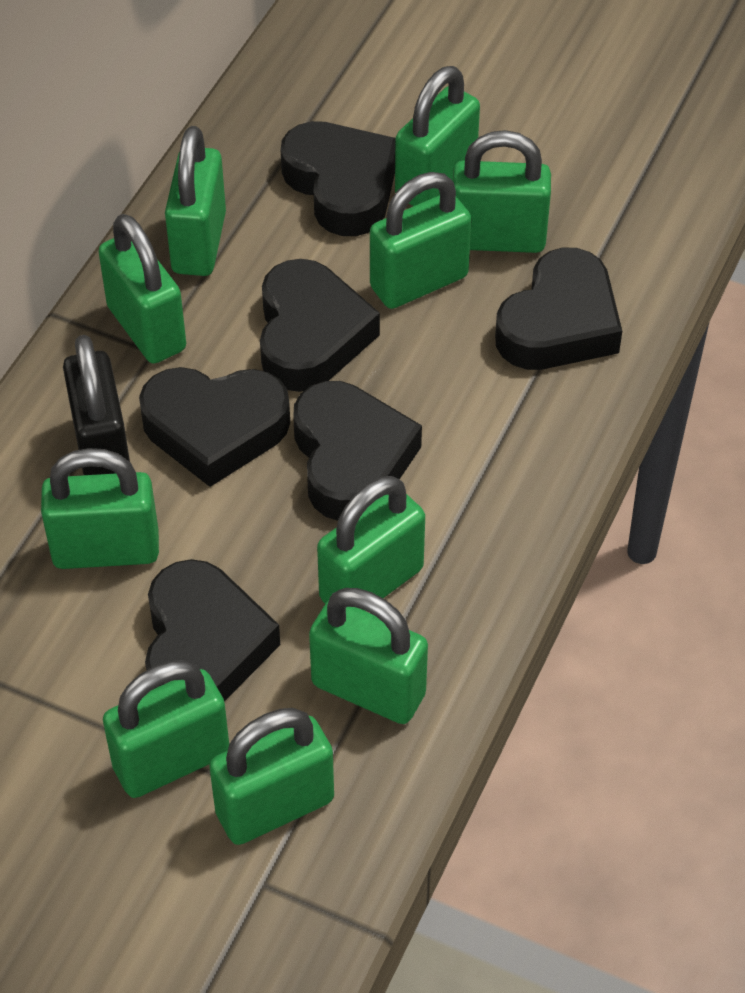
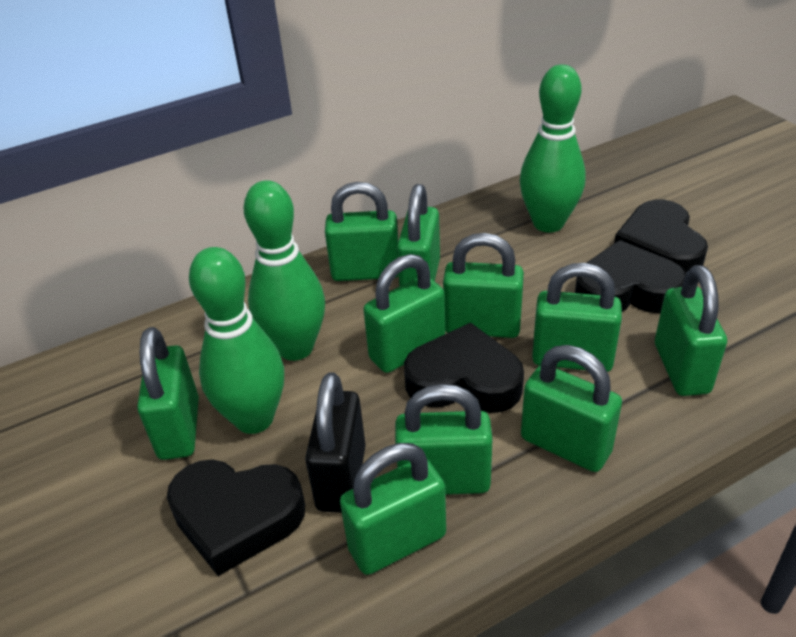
black heart: 6 -> 4
green bowling pin: 0 -> 3

